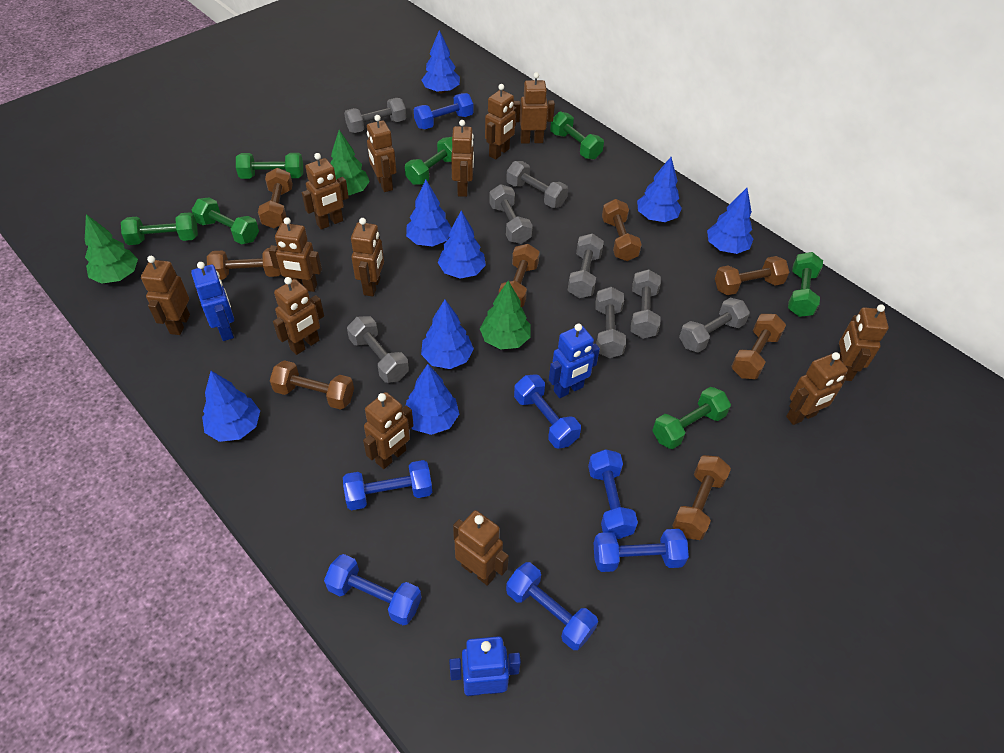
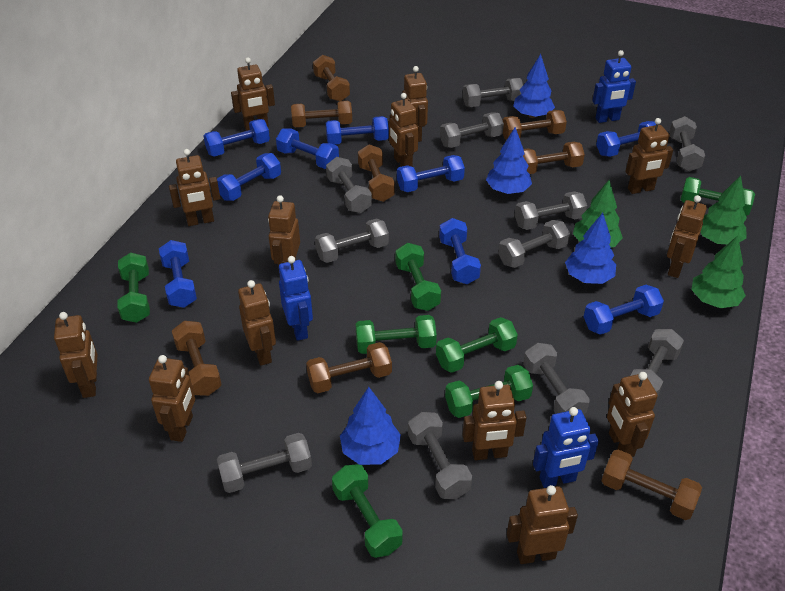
blue dumbbell: 7 -> 9
blue tree: 8 -> 4
grey dumbbell: 8 -> 11

